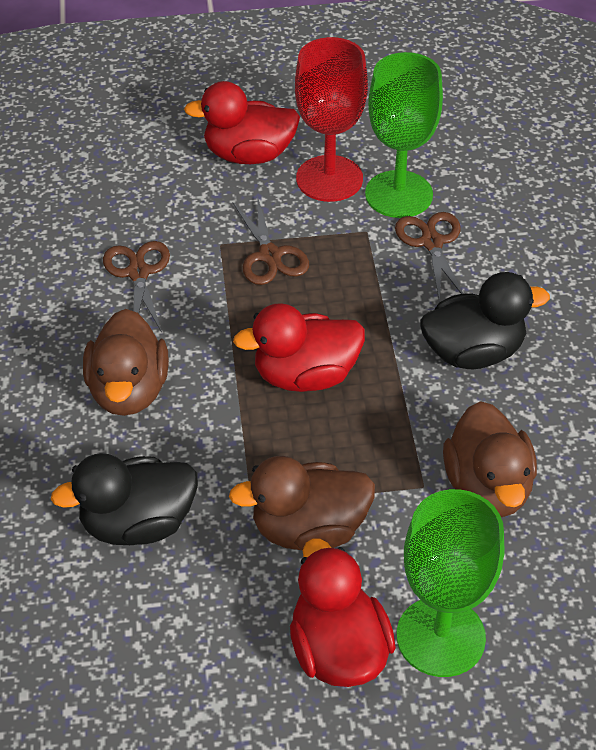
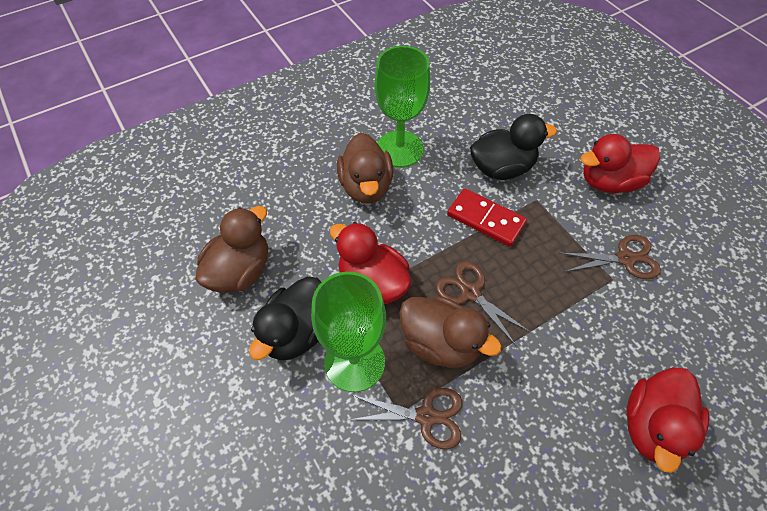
red domino: 0 -> 1
red goblet: 1 -> 0

